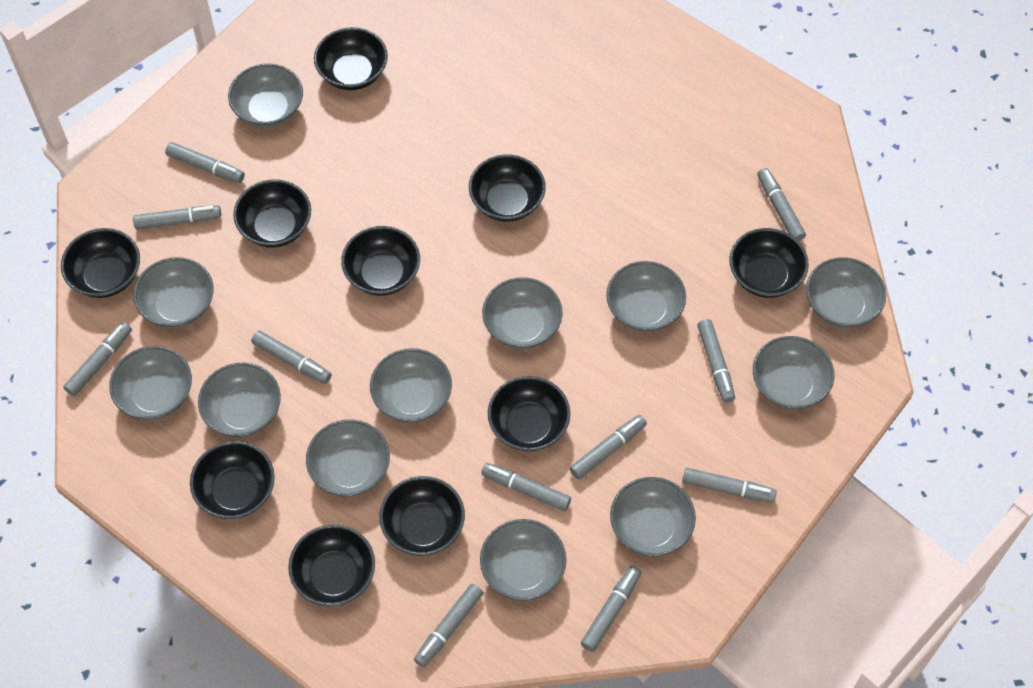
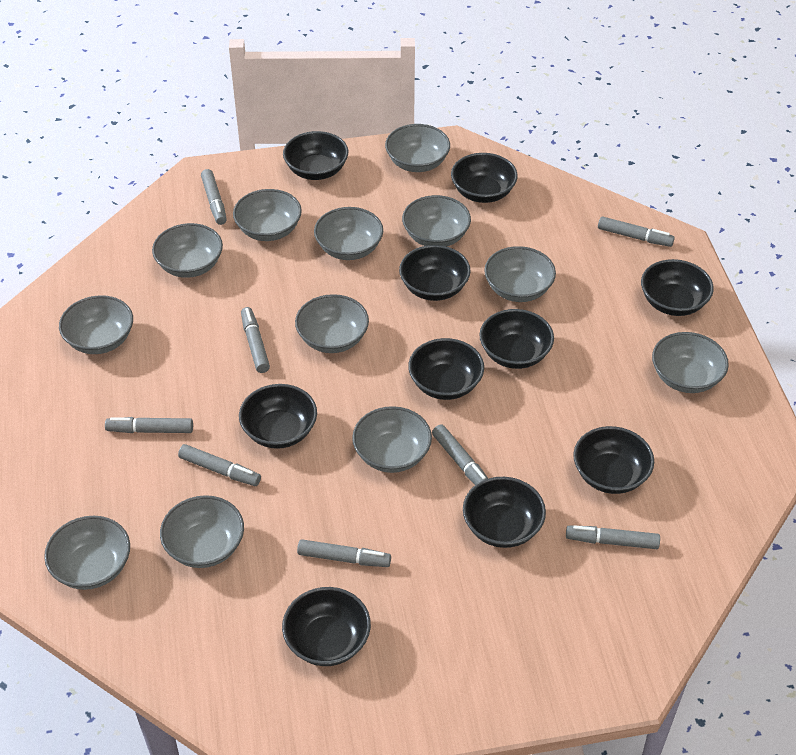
grey marker: 11 -> 8

